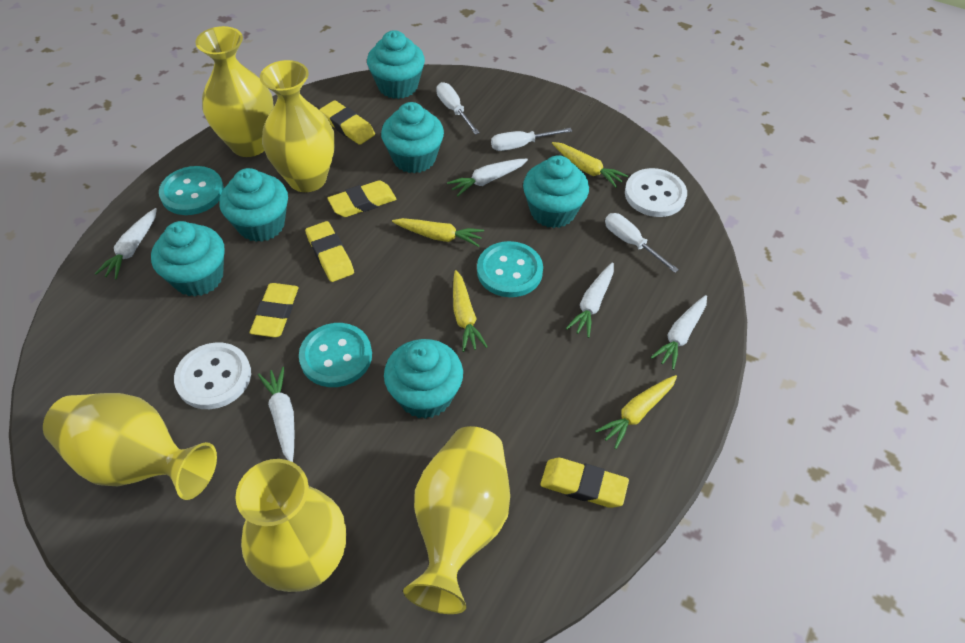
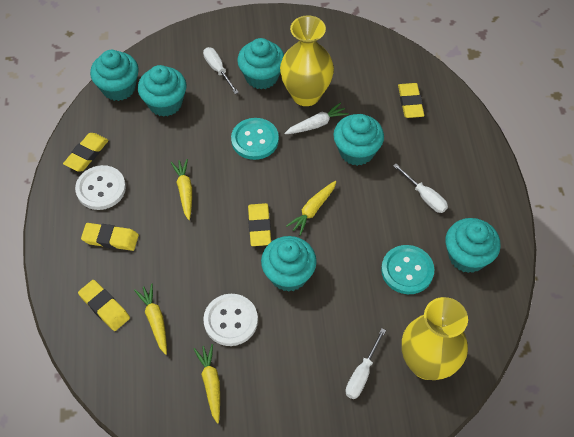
turquoise button: 3 -> 2
white carrot: 5 -> 1
yellow vase: 5 -> 2

